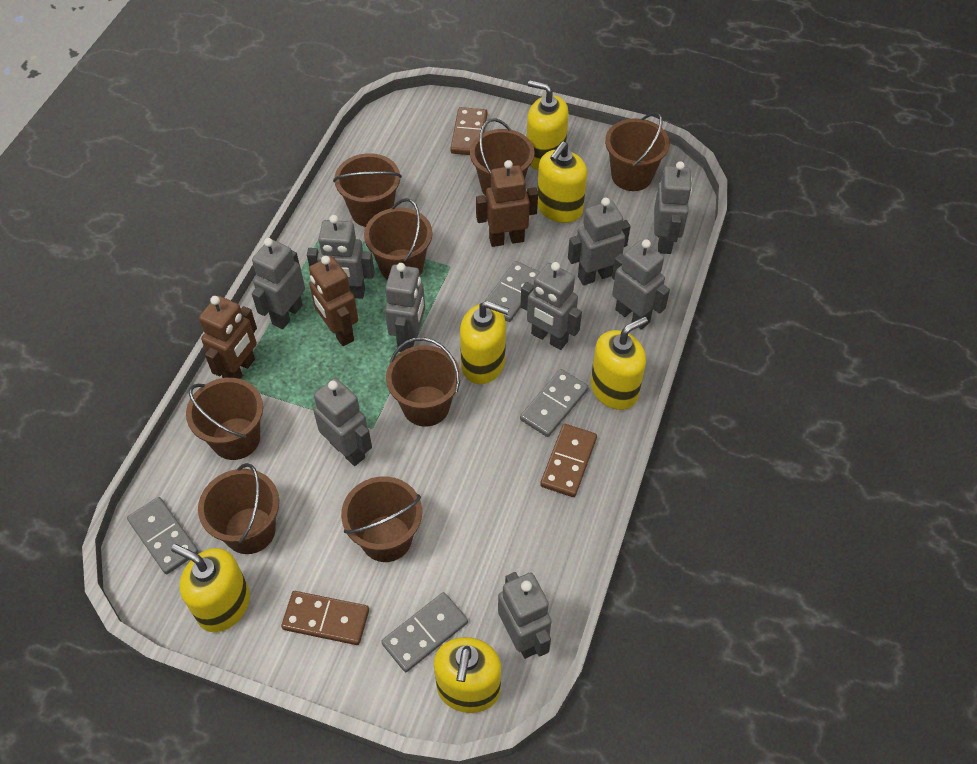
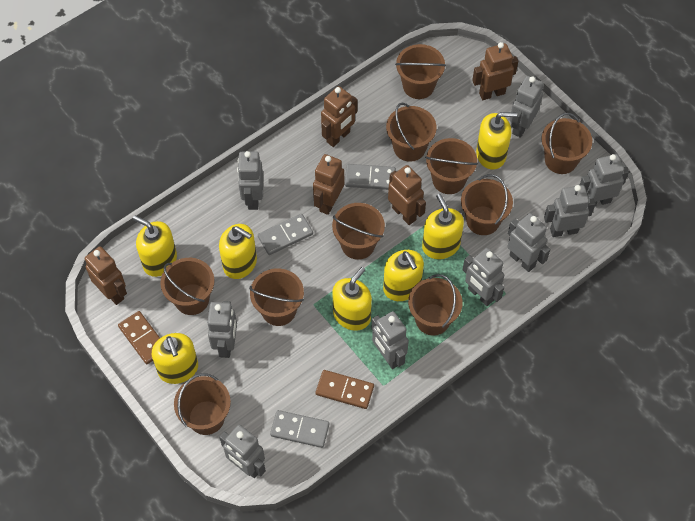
brown bucket: 8 -> 10
brown domino: 3 -> 2
brown robot: 3 -> 5
grey domino: 4 -> 3
yellow soap dispenser: 6 -> 7

